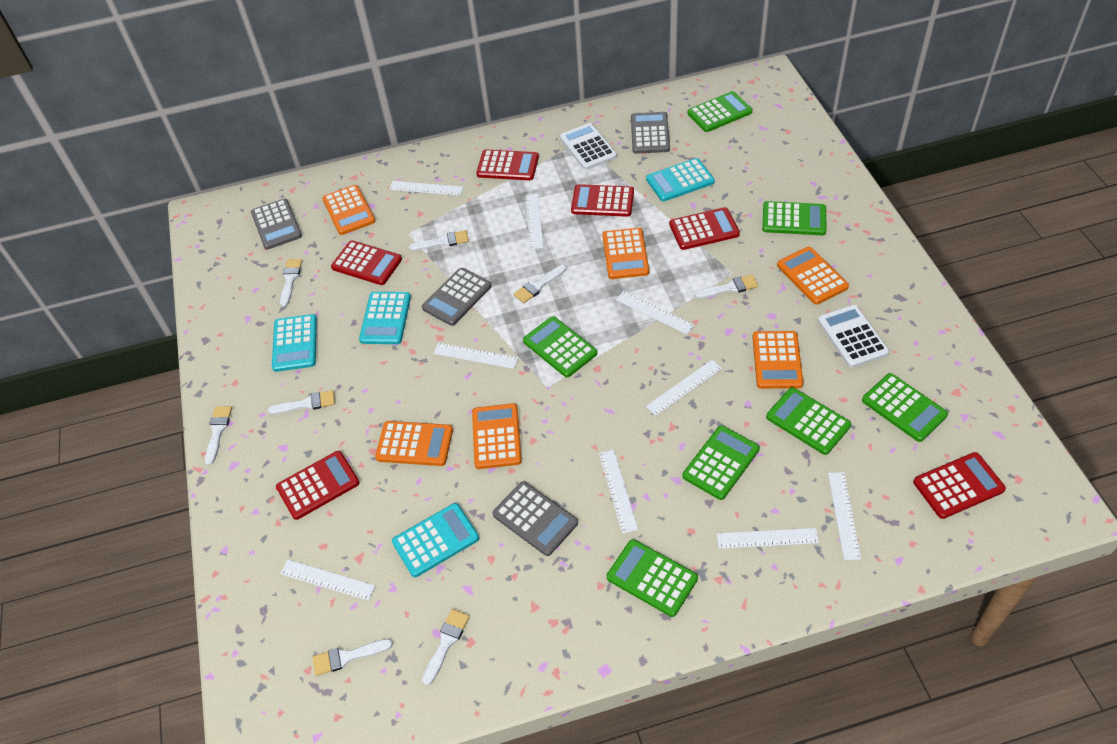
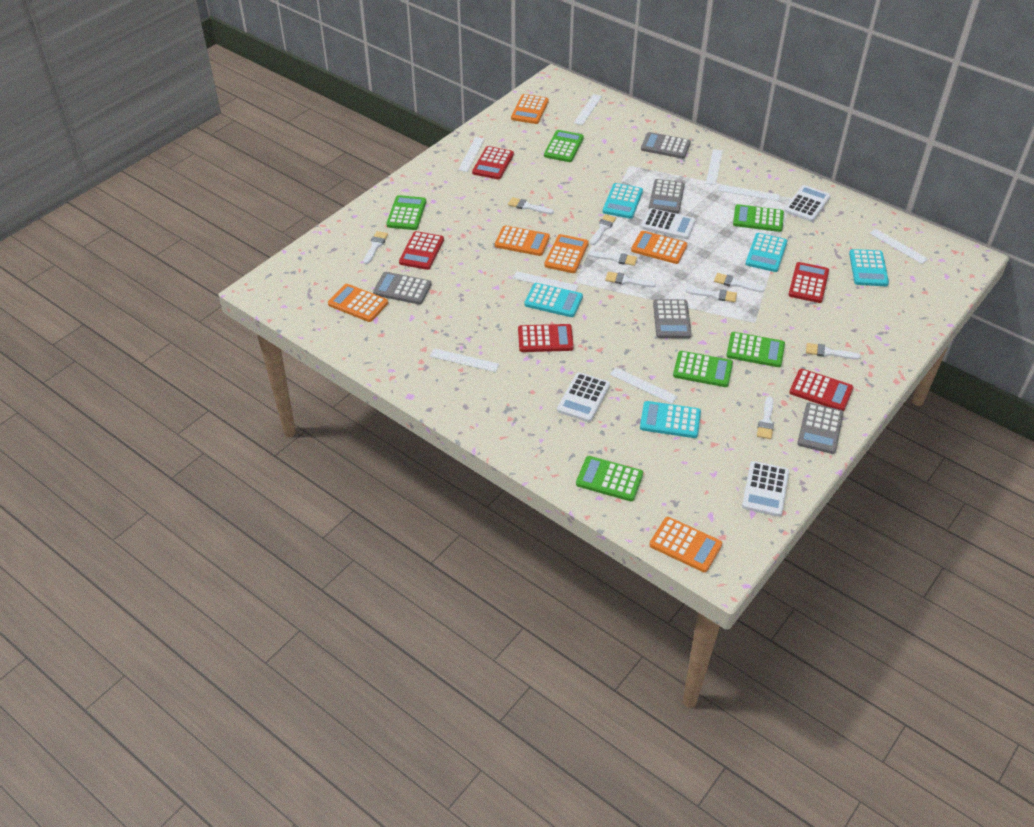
green calculator: 7 -> 6
grey calculator: 4 -> 5
red calculator: 6 -> 5
turquoise calculator: 4 -> 5
white brush: 8 -> 9
white calculator: 2 -> 4
white ruler: 9 -> 8

